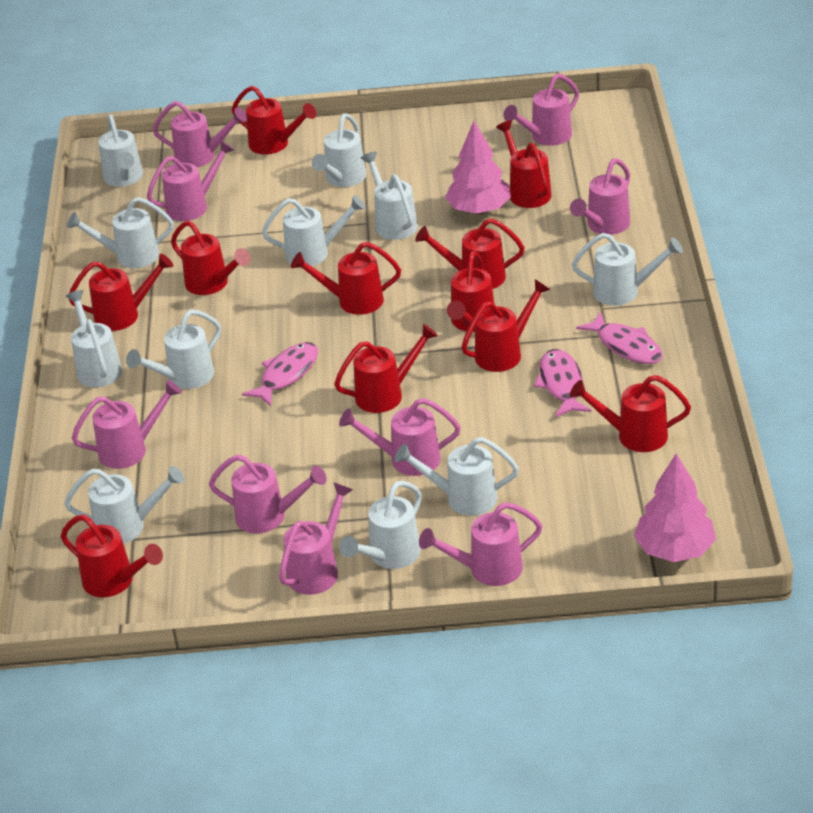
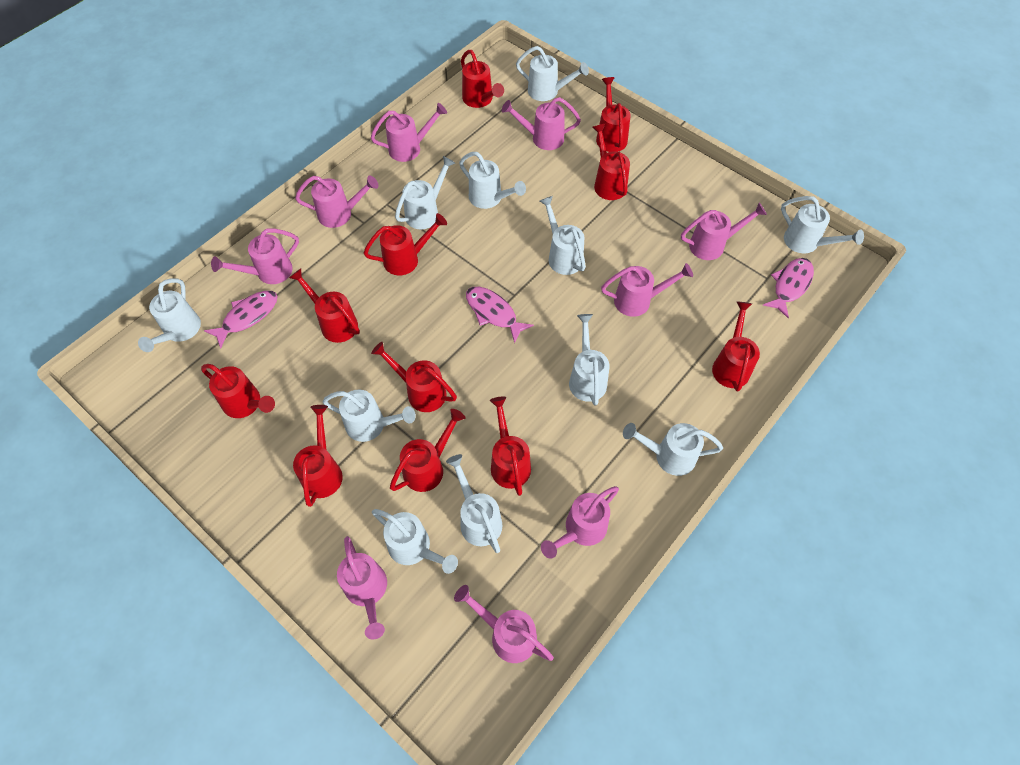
pink tree: 2 -> 0

